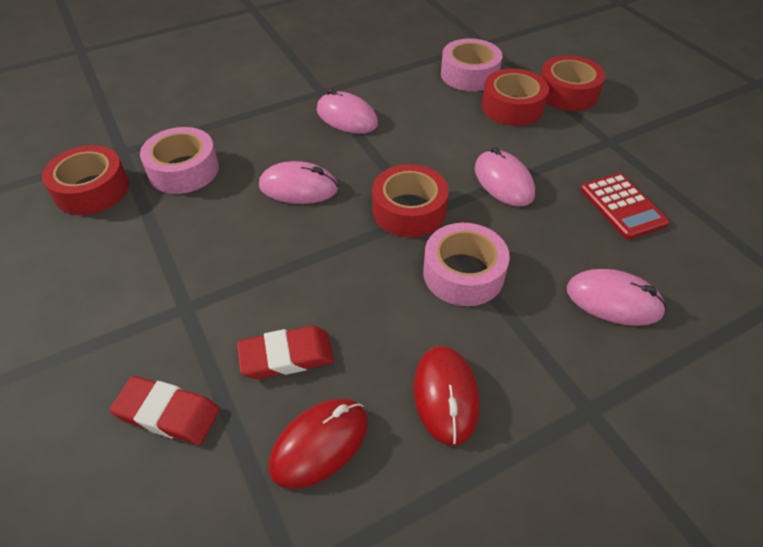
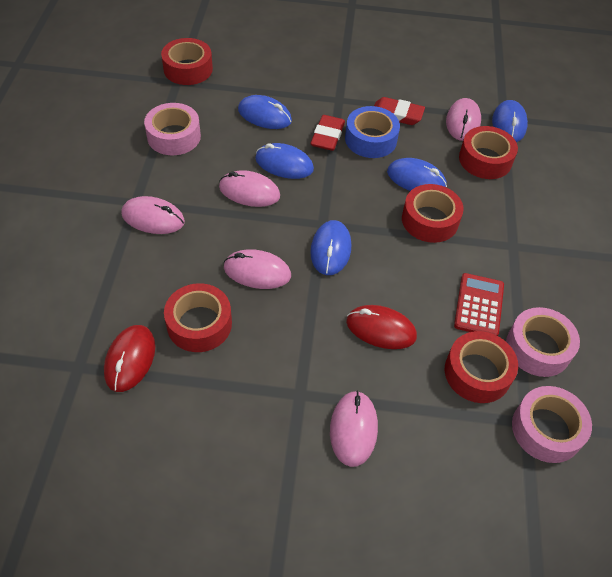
blue mouse: 0 -> 5
blue tape: 0 -> 1
pink mouse: 4 -> 5
red tape: 4 -> 5

